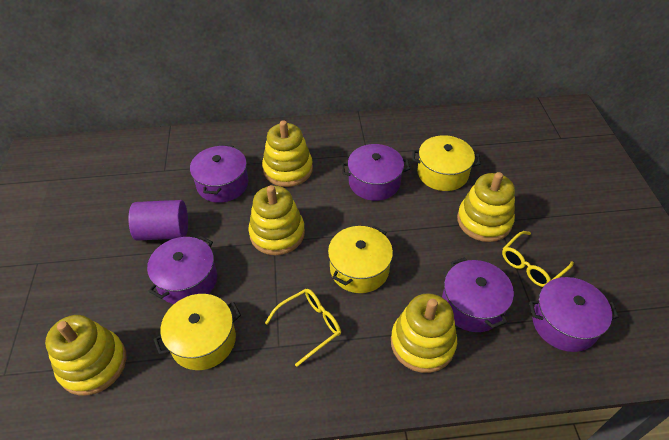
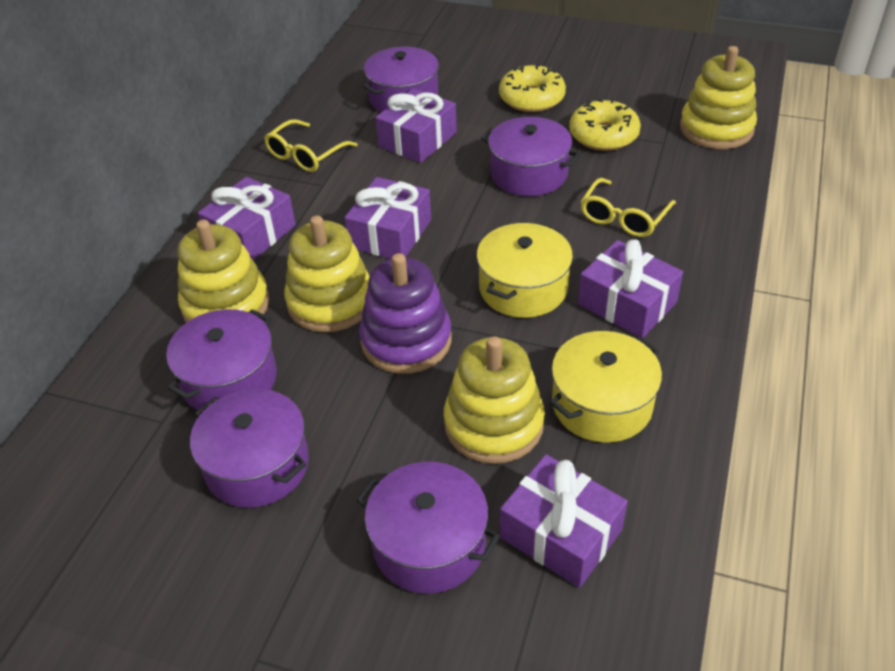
purple cylinder: 1 -> 0
purple gift: 0 -> 5
purple stacking toy: 0 -> 1
yellow donut: 0 -> 2
yellow pot: 3 -> 2
yellow stacking toy: 5 -> 4

